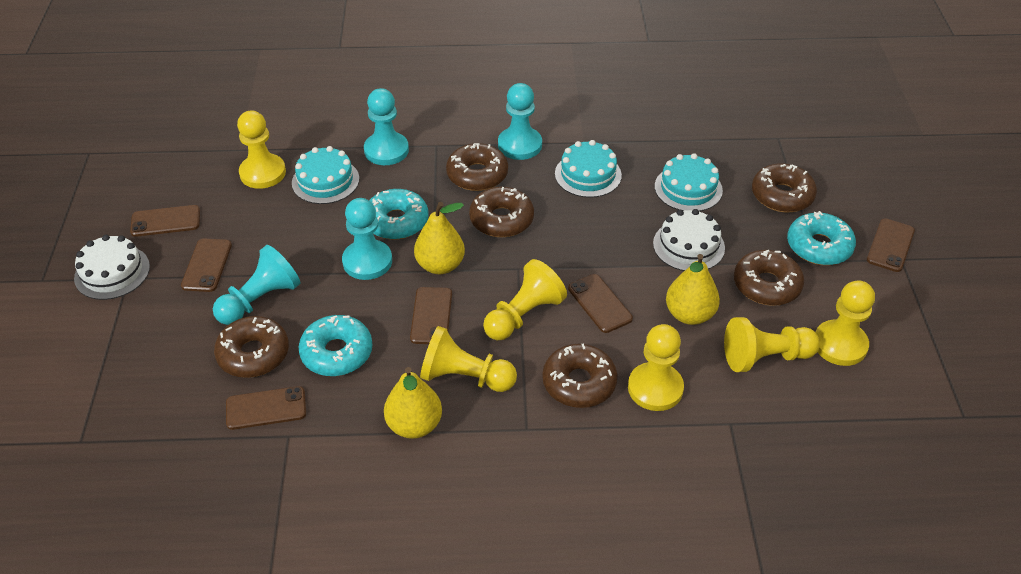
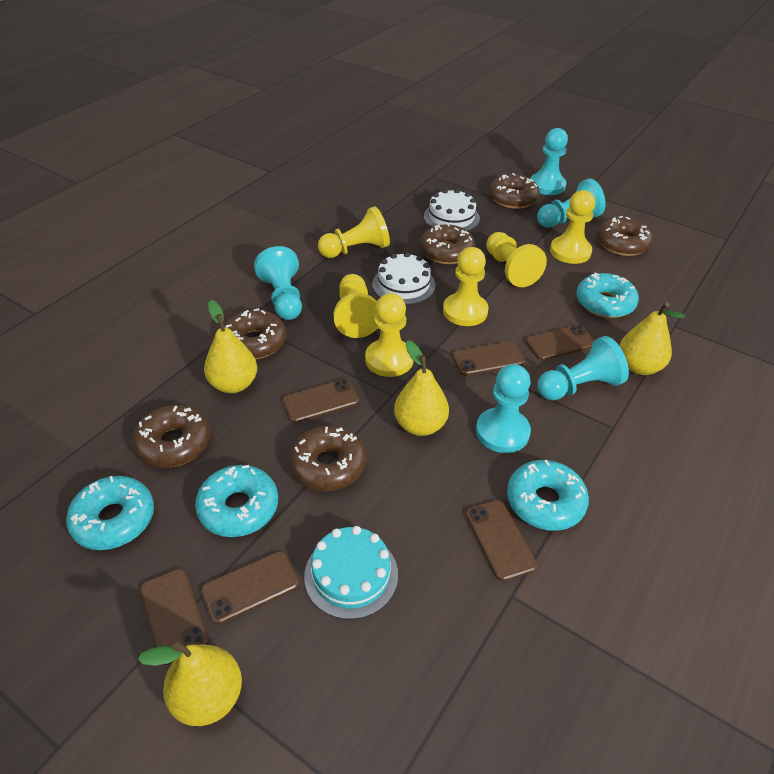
turquoise cake: 3 -> 1
turquoise donut: 3 -> 4
turquoise pawn: 4 -> 5
yellow pear: 3 -> 4

